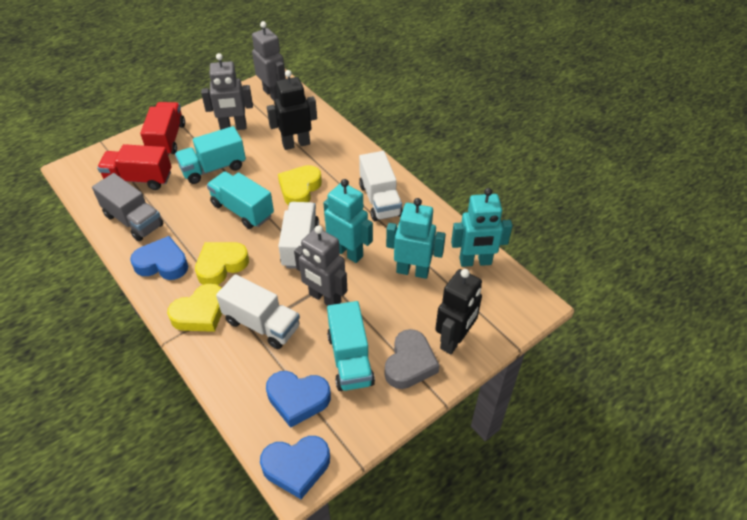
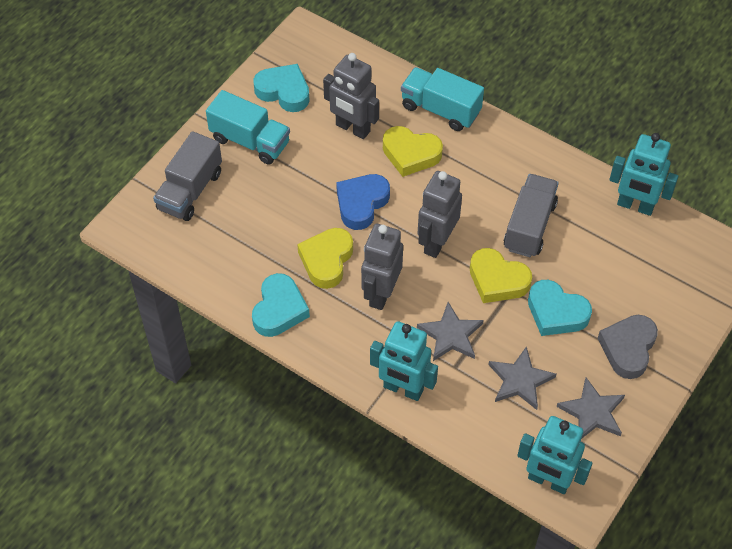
black robot: 2 -> 0
blue heart: 3 -> 1
grey star: 0 -> 3
grey truck: 1 -> 2
red truck: 2 -> 0
turquoise heart: 0 -> 3
turquoise truck: 3 -> 2
white truck: 3 -> 0

